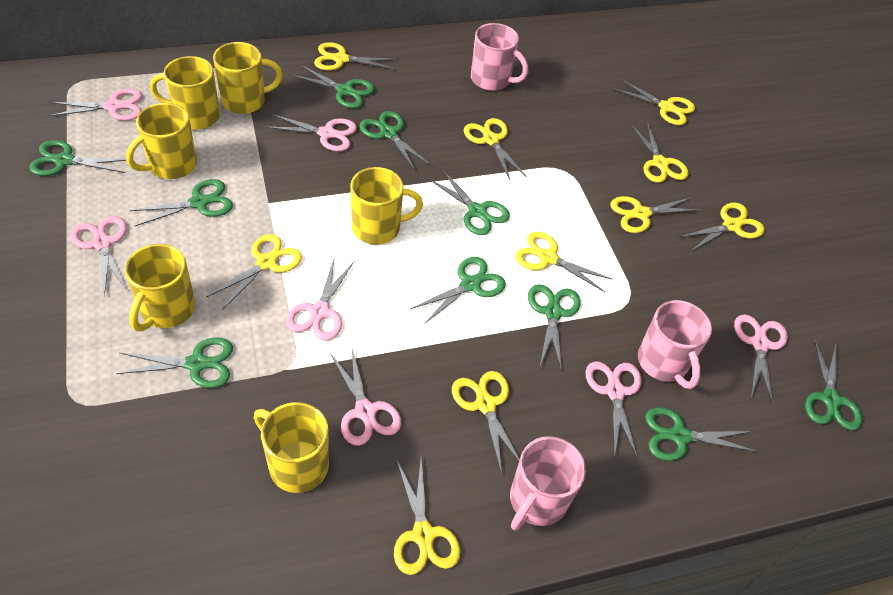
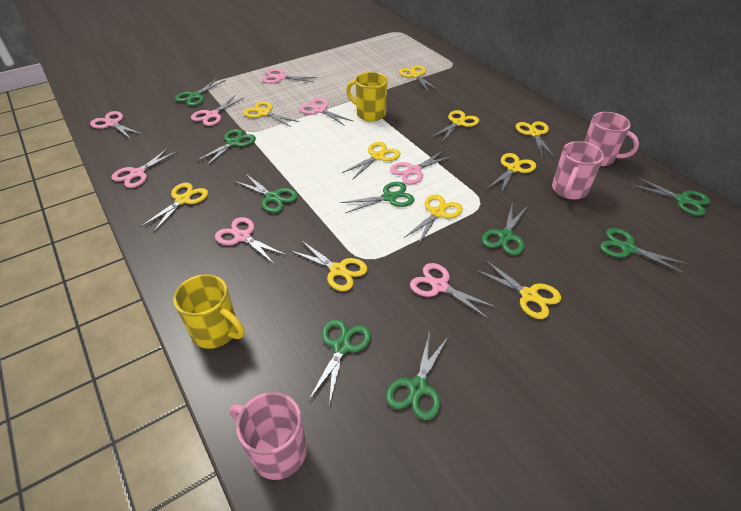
green scissors: 10 -> 9
pink scissors: 7 -> 8
yellow mug: 6 -> 2

